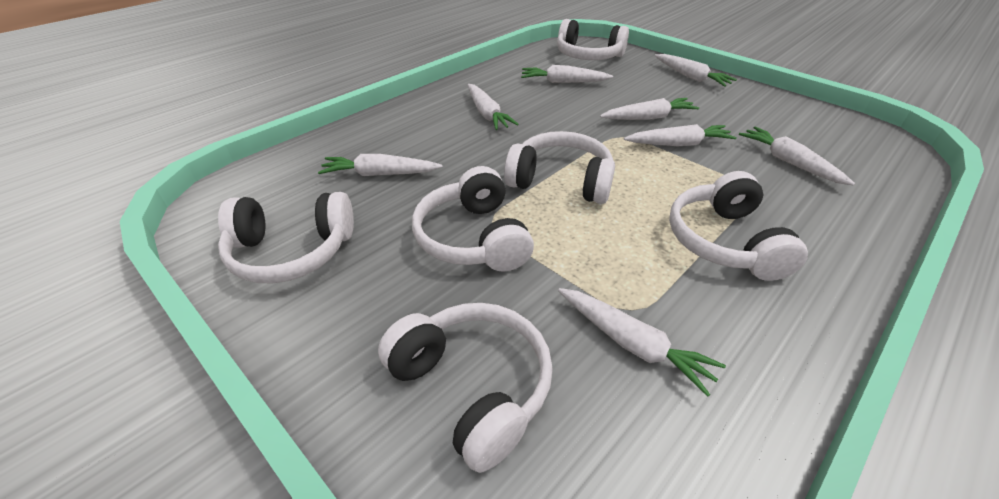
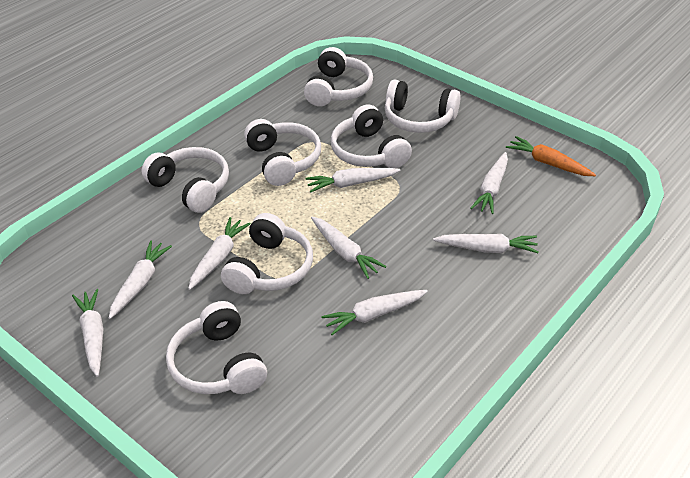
orange carrot: 0 -> 1
white headphones: 6 -> 7

